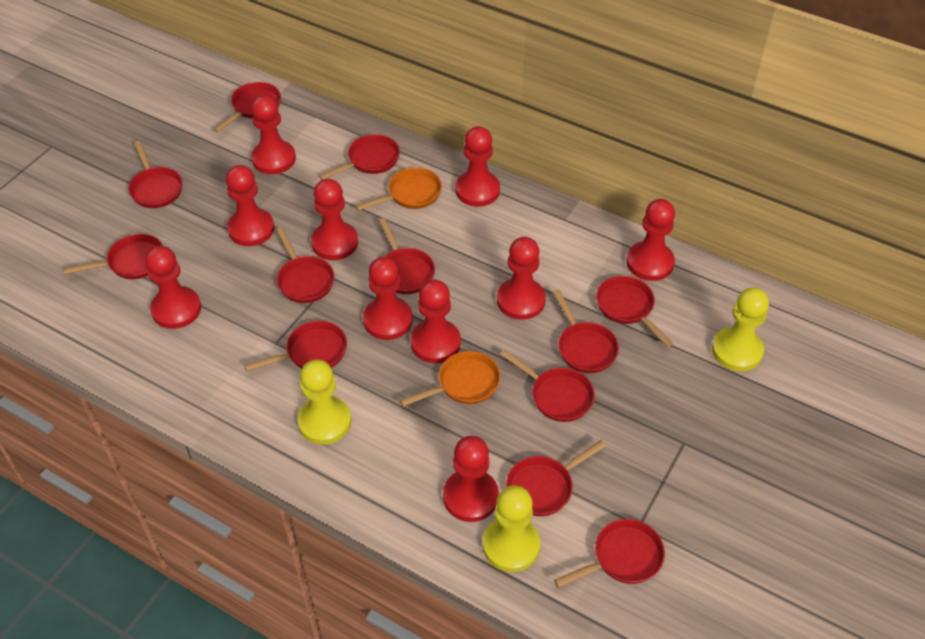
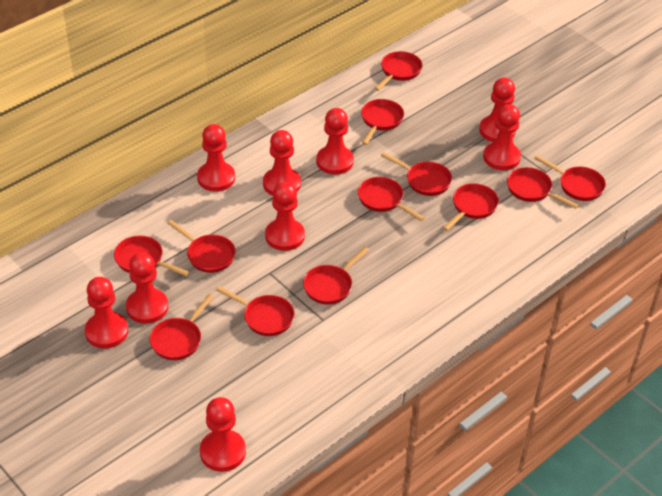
orange pan: 2 -> 0
red pawn: 10 -> 9
yellow pawn: 3 -> 0

